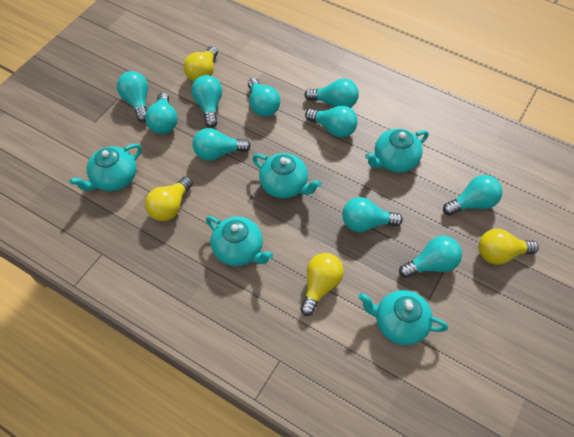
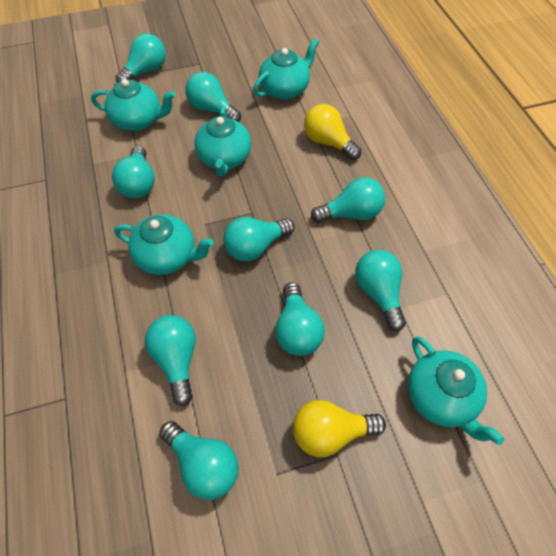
turquoise light bulb: 10 -> 9
yellow light bulb: 4 -> 2

